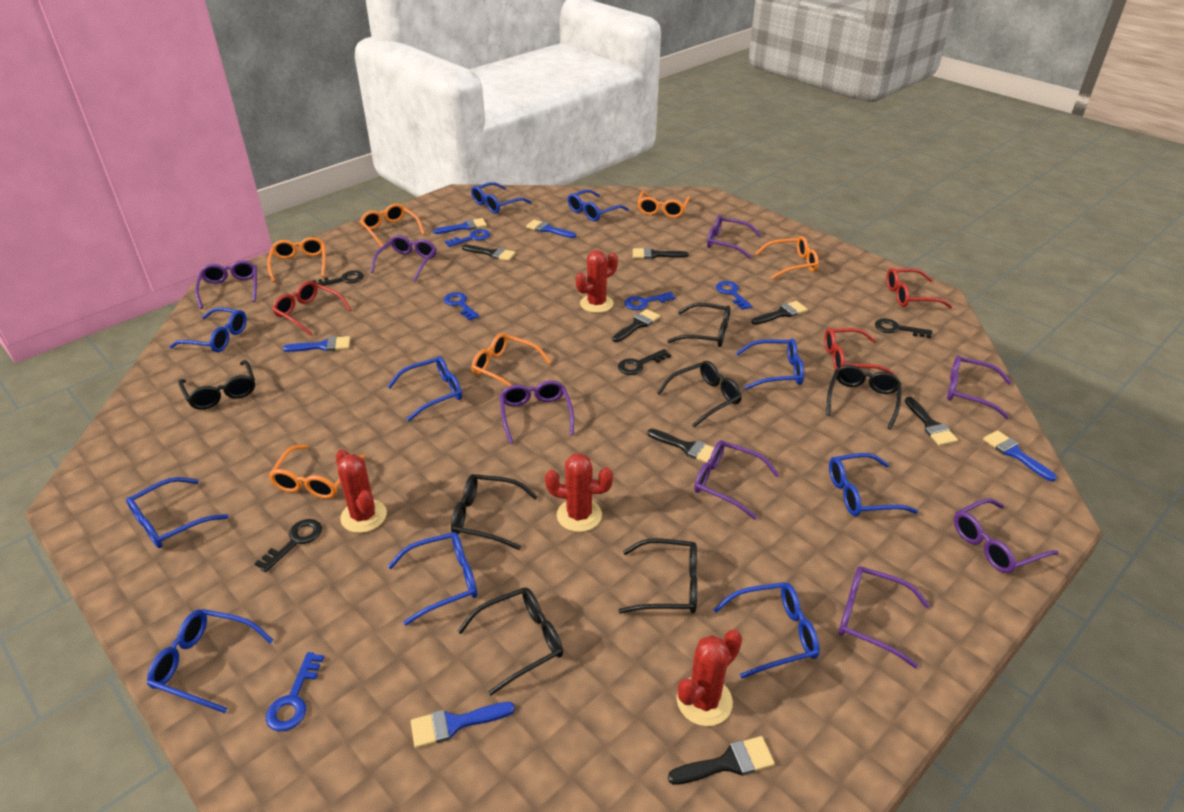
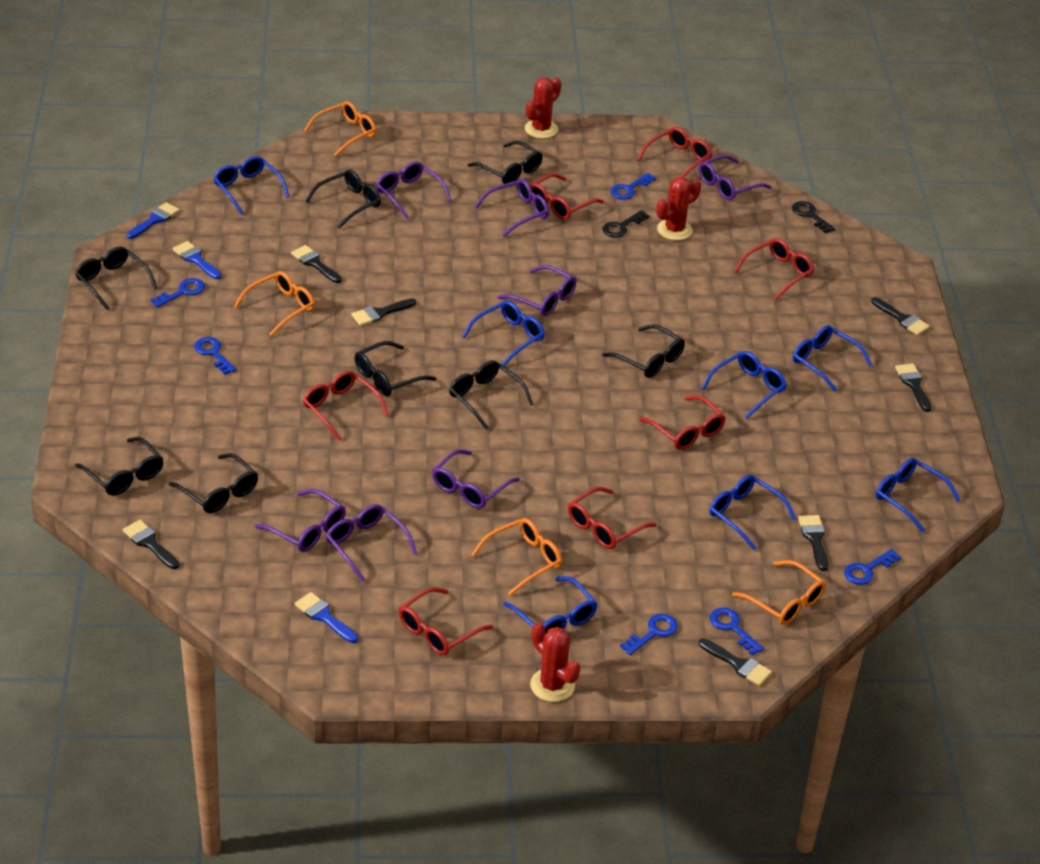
black glasses: 7 -> 8
black key: 4 -> 2
blue brush: 5 -> 3
blue glasses: 10 -> 7
blue key: 5 -> 6
orange glasses: 6 -> 4
purple glasses: 8 -> 7
red cactus: 4 -> 3
red glasses: 3 -> 7

